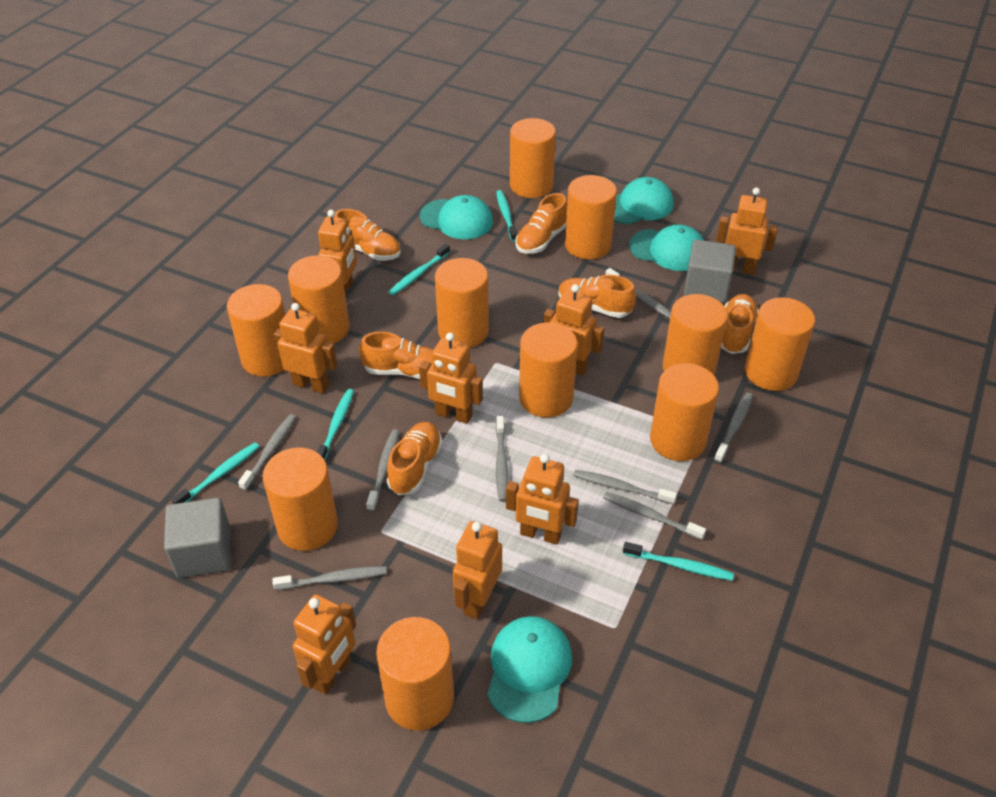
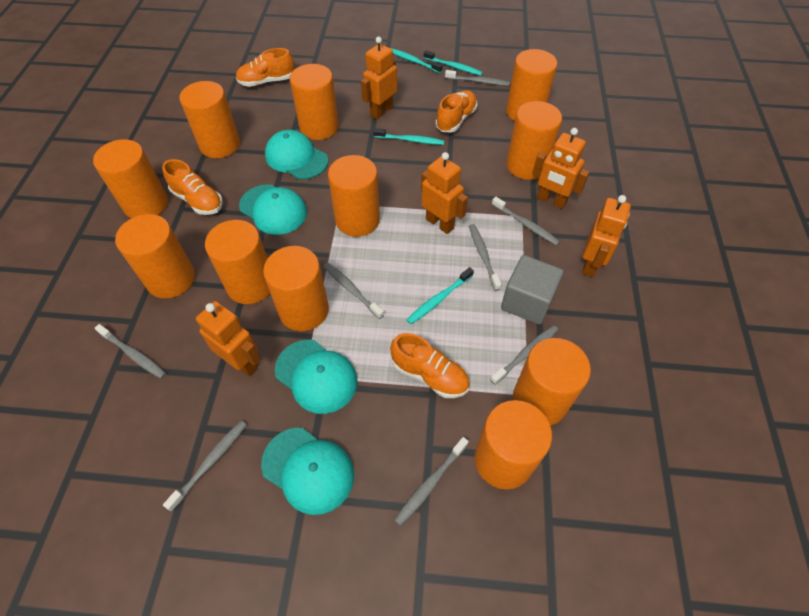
grey cube: 2 -> 1
orange robot: 8 -> 5
orange shoe: 6 -> 4
turquoise toothbrush: 5 -> 4

